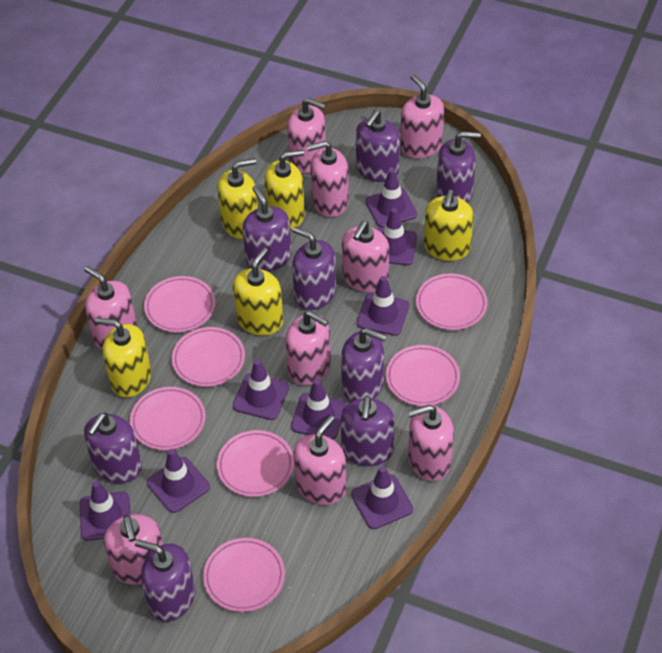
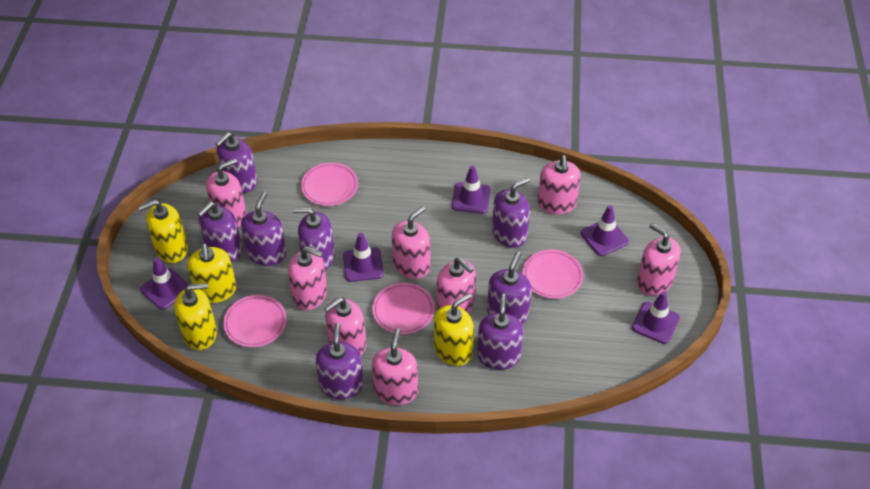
pink plate: 7 -> 4
pink soap dispenser: 9 -> 8
purple traffic cone: 8 -> 5
yellow soap dispenser: 5 -> 4

